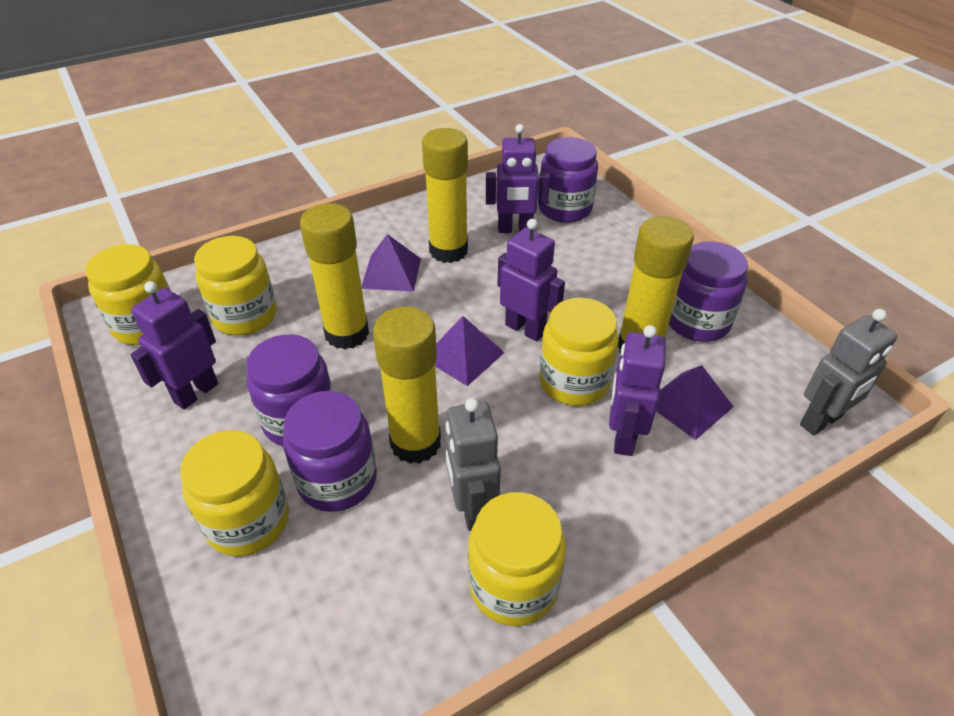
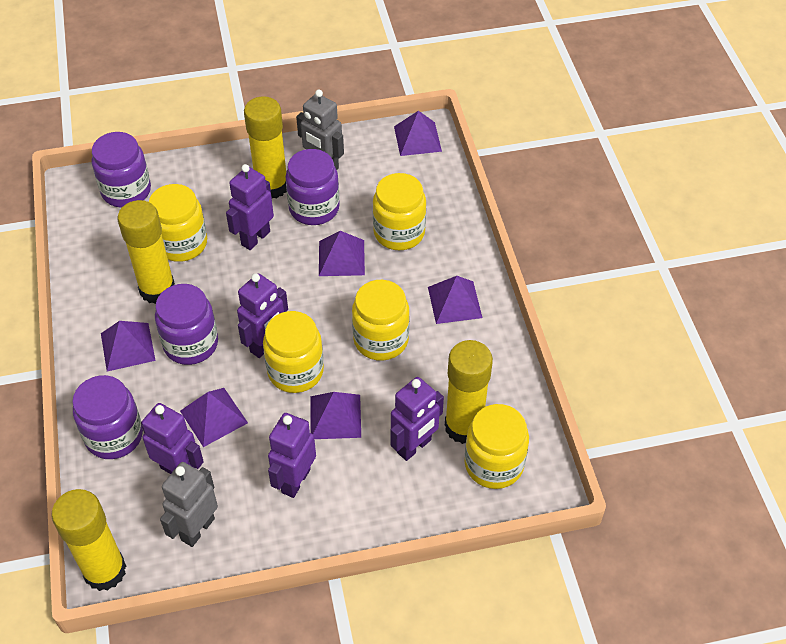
purple pyramid: 3 -> 6
purple robot: 4 -> 5

